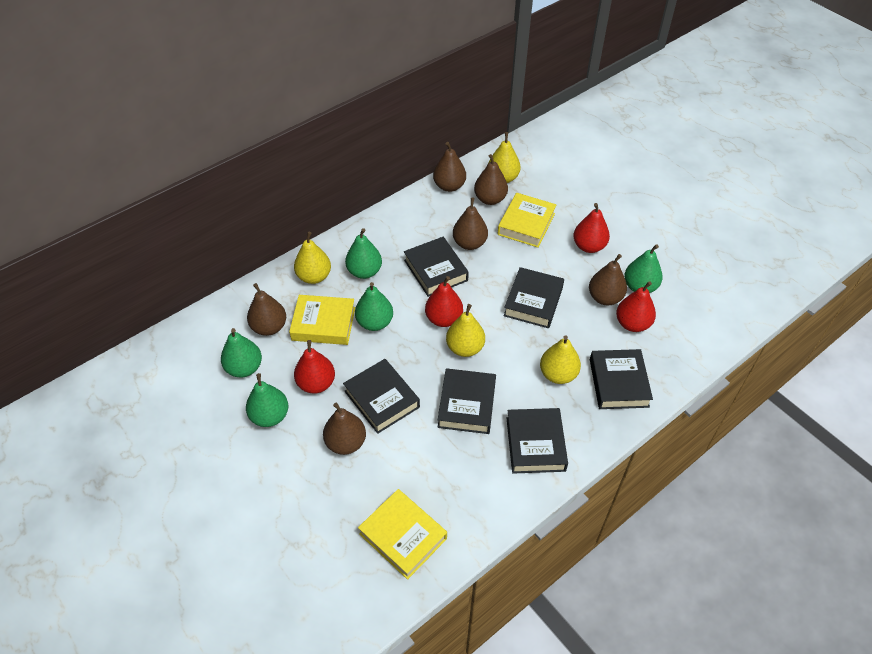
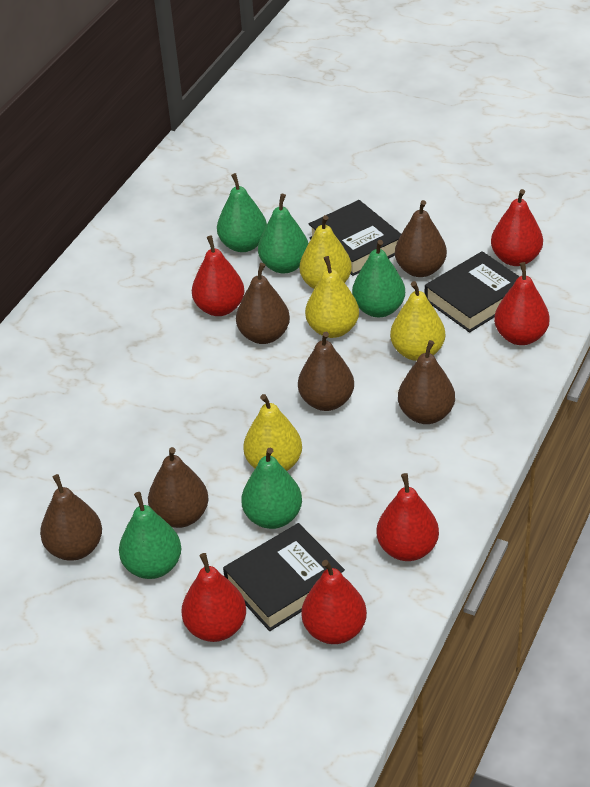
black book: 6 -> 3
red pear: 4 -> 6
yellow book: 3 -> 0

